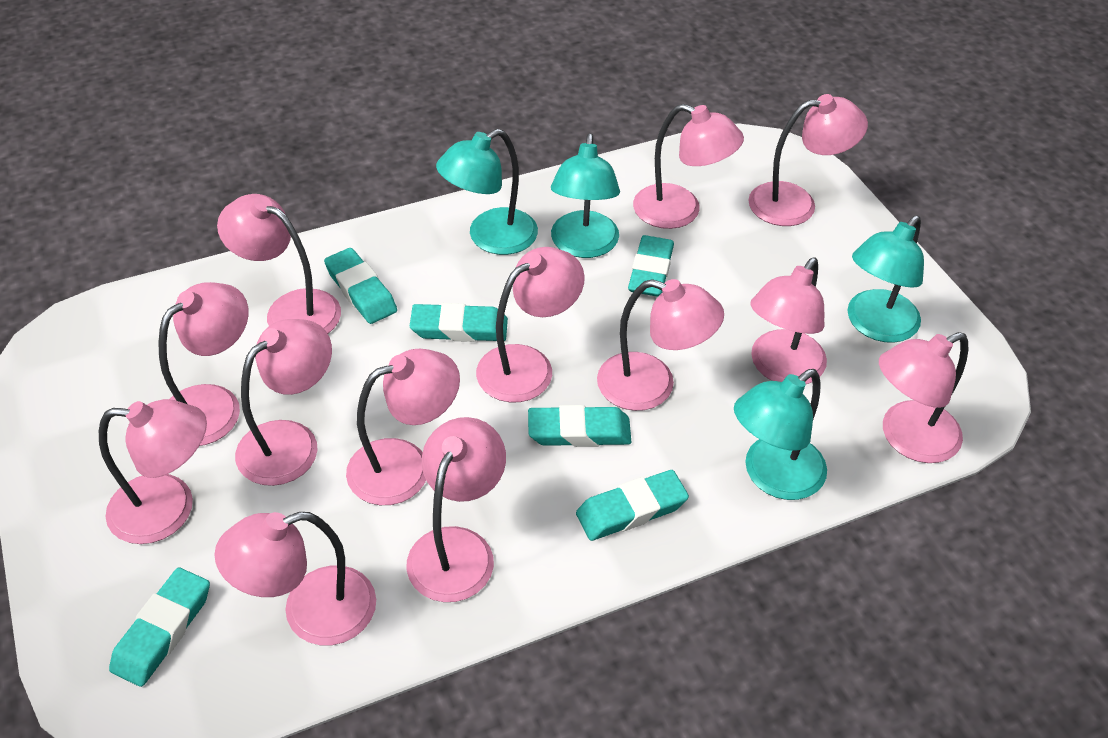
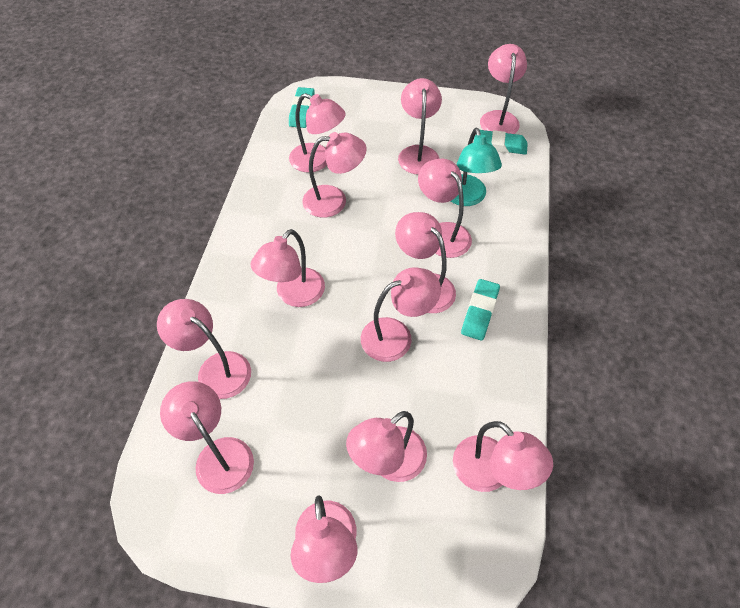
turquoise eraser: 6 -> 3
turquoise lamp: 4 -> 1

